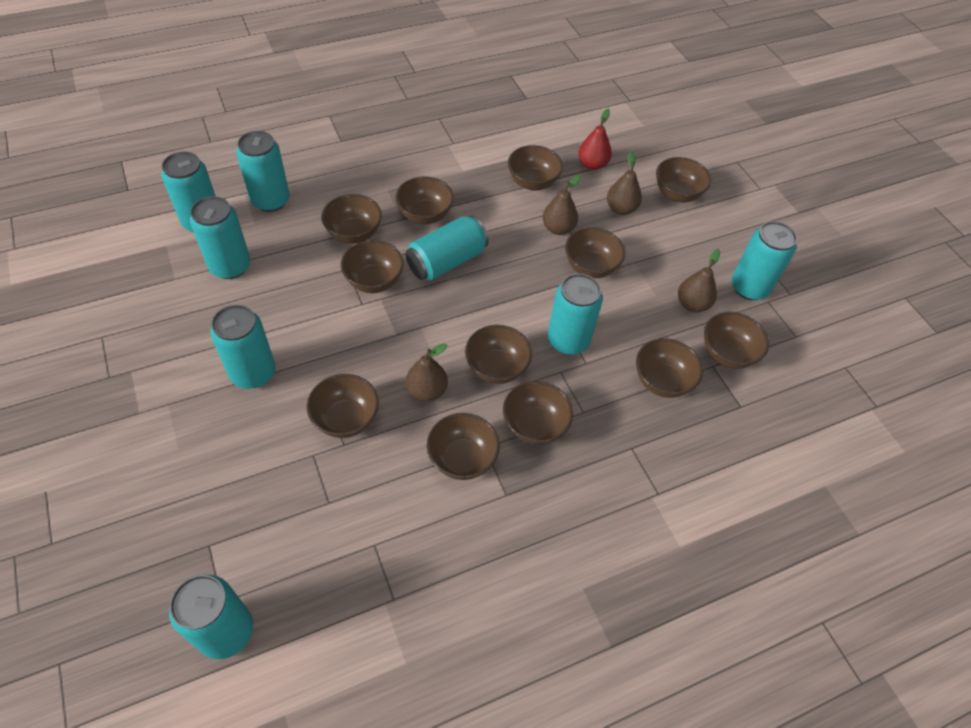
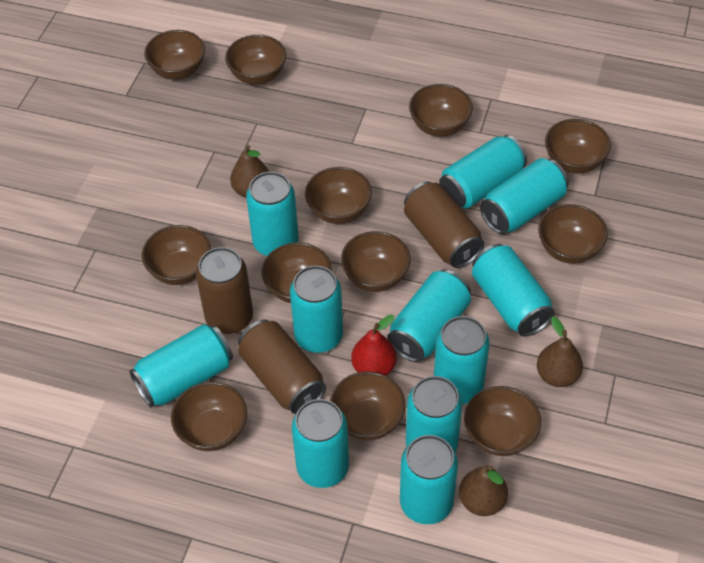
brown can: 0 -> 3
brown pear: 4 -> 3
turquoise can: 8 -> 11

